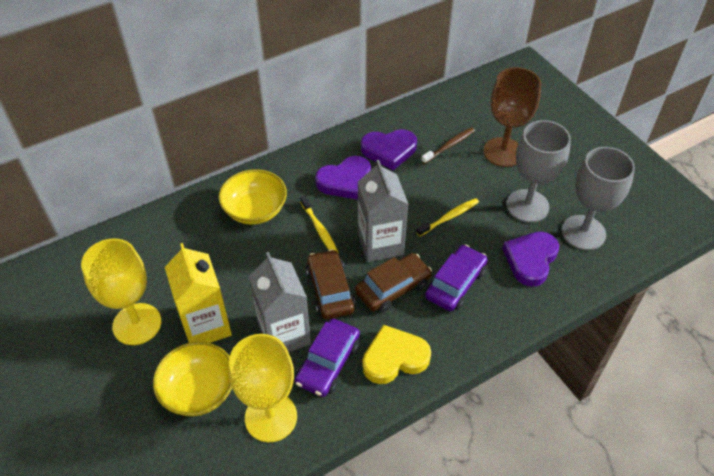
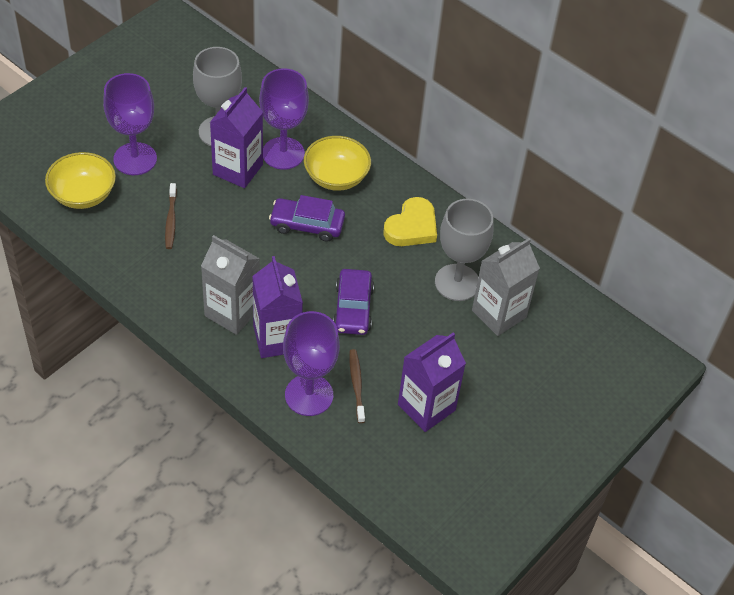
brown car: 2 -> 0
brown goblet: 1 -> 0
brown toothbrush: 1 -> 2
purple carton: 0 -> 3
purple goblet: 0 -> 3
purple heart: 3 -> 0
yellow carton: 1 -> 0
yellow goblet: 2 -> 0
yellow toothbrush: 2 -> 0

